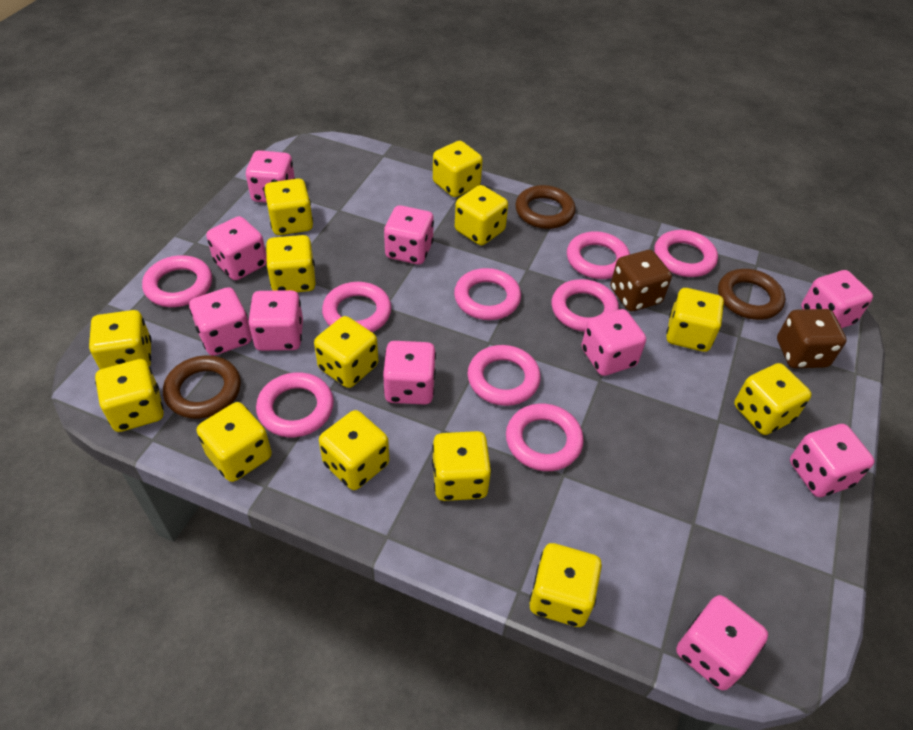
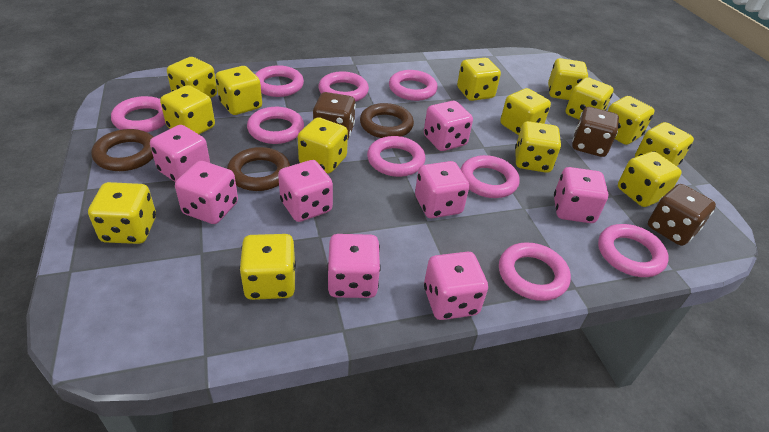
brown dice: 2 -> 3
pink dice: 10 -> 8
yellow dice: 13 -> 14

